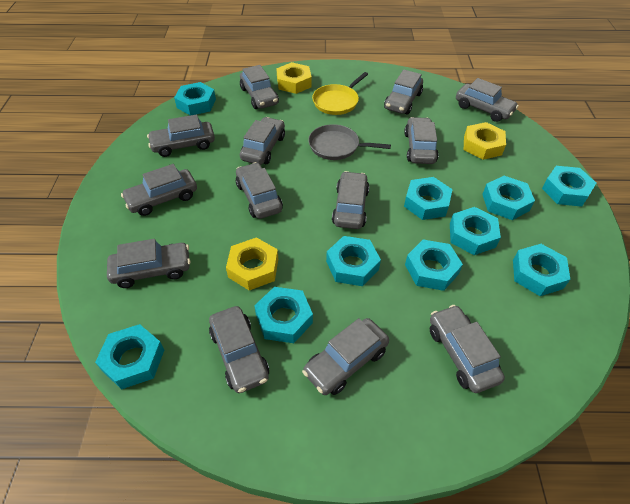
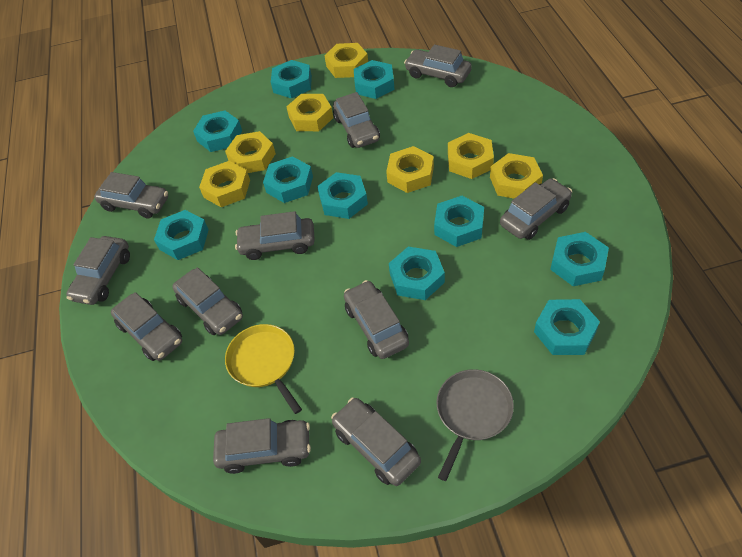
grey car: 13 -> 11
yellow nut: 3 -> 7

